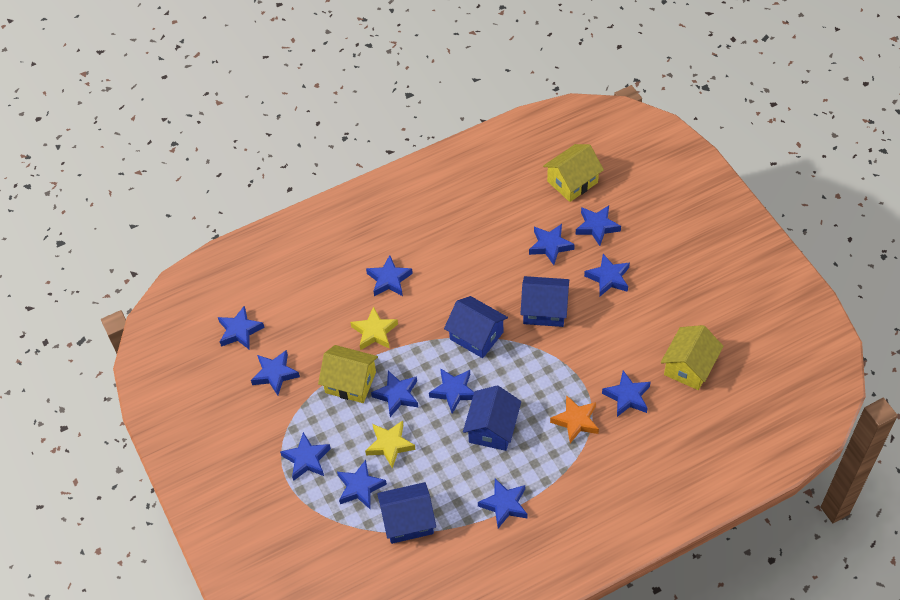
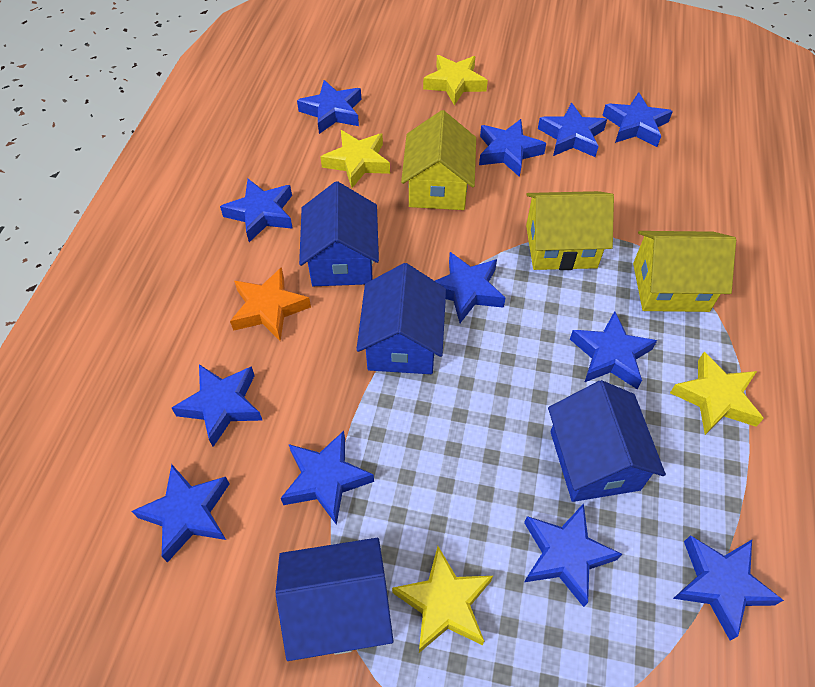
yellow star: 2 -> 4

